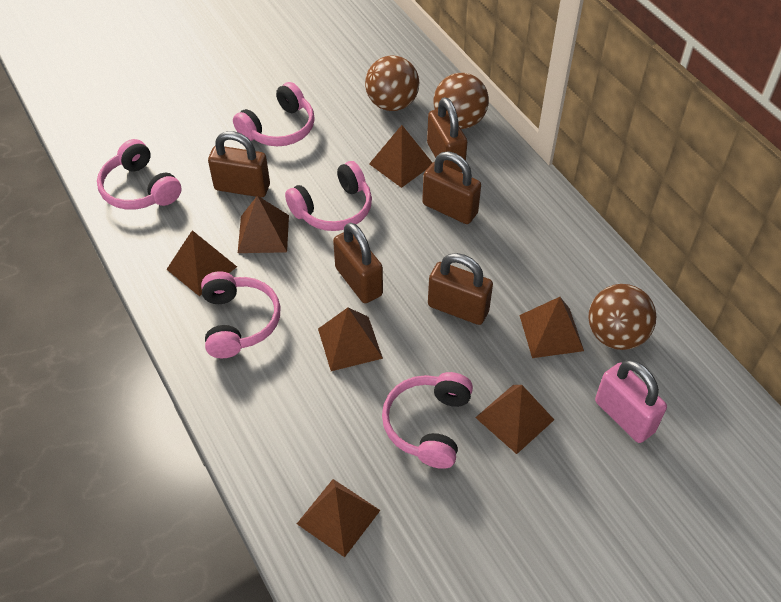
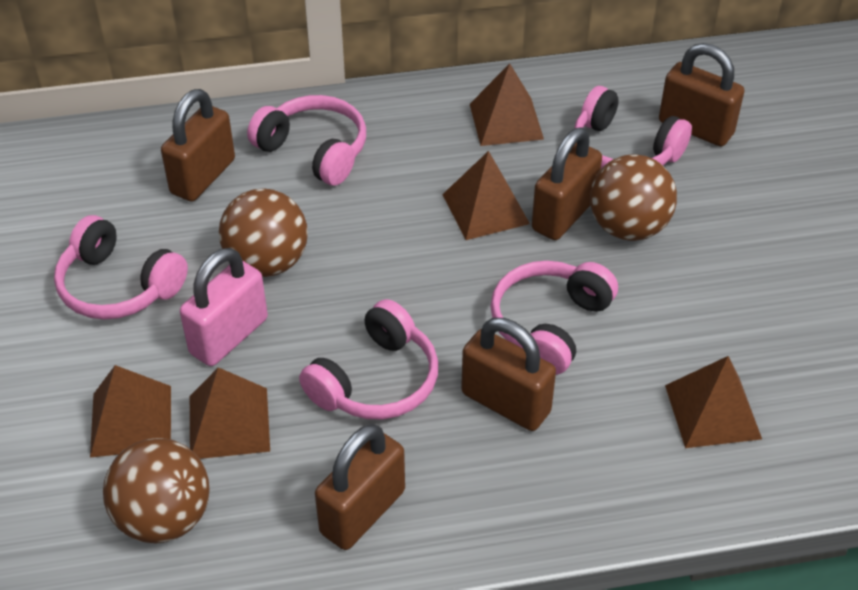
brown pyramid: 7 -> 5

